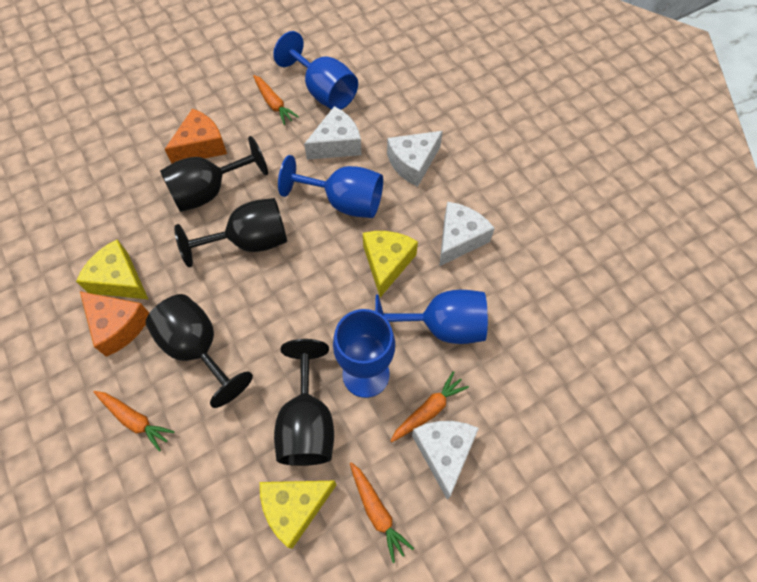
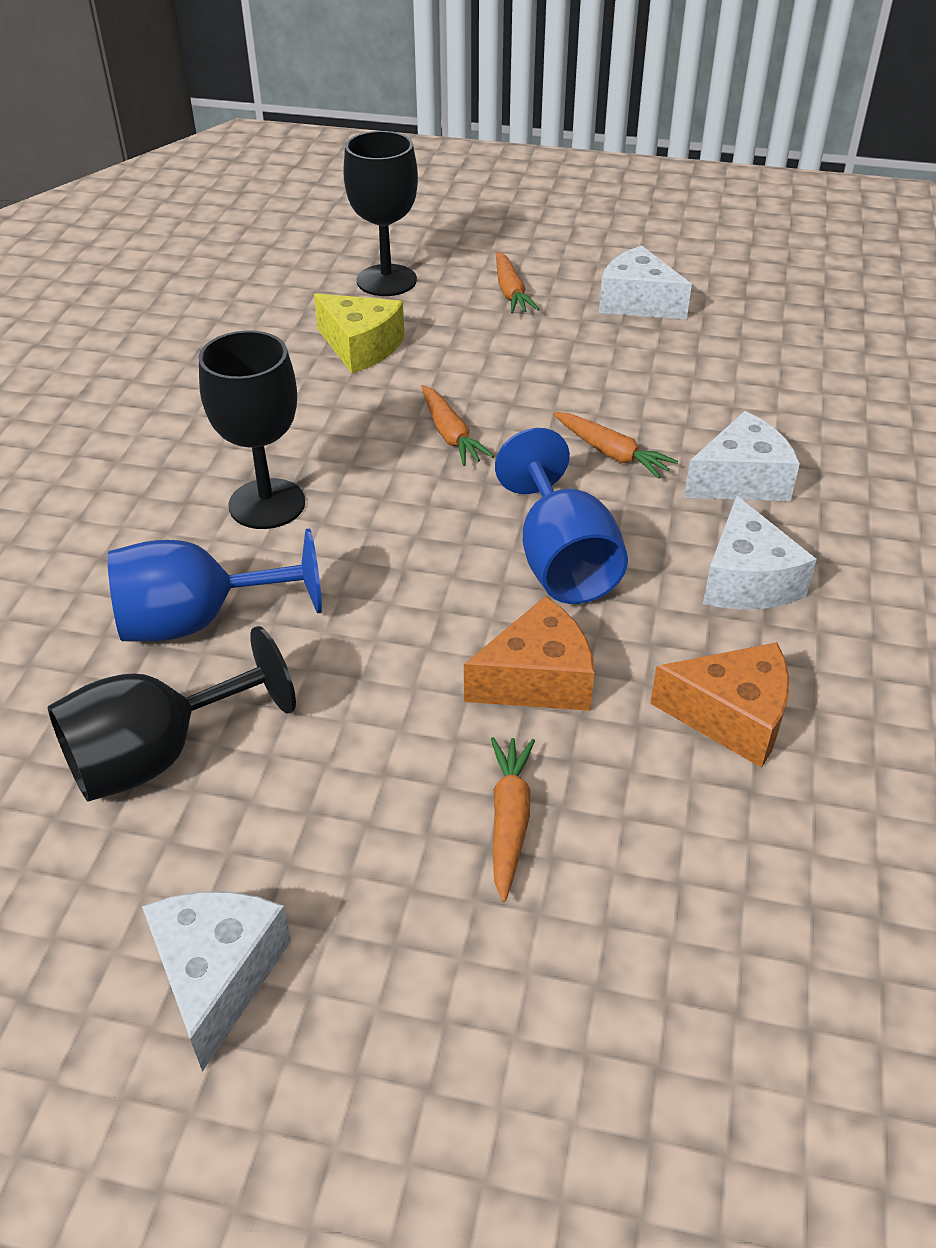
black goblet: 4 -> 3
blue goblet: 4 -> 2
yellow cheese: 3 -> 1

